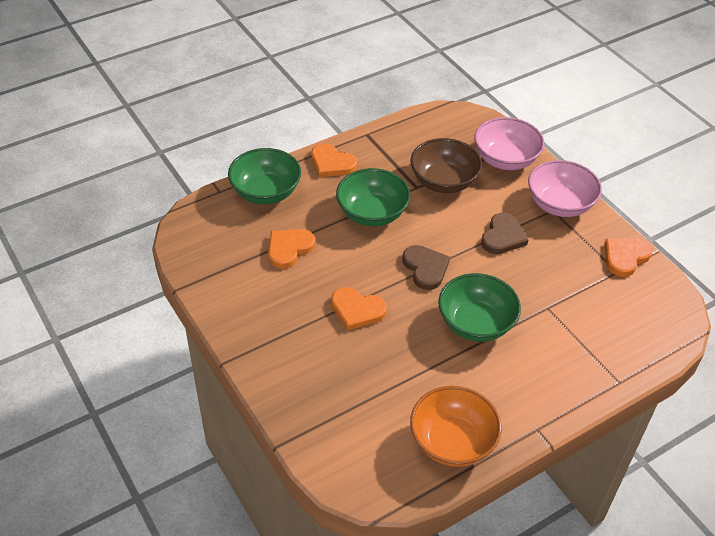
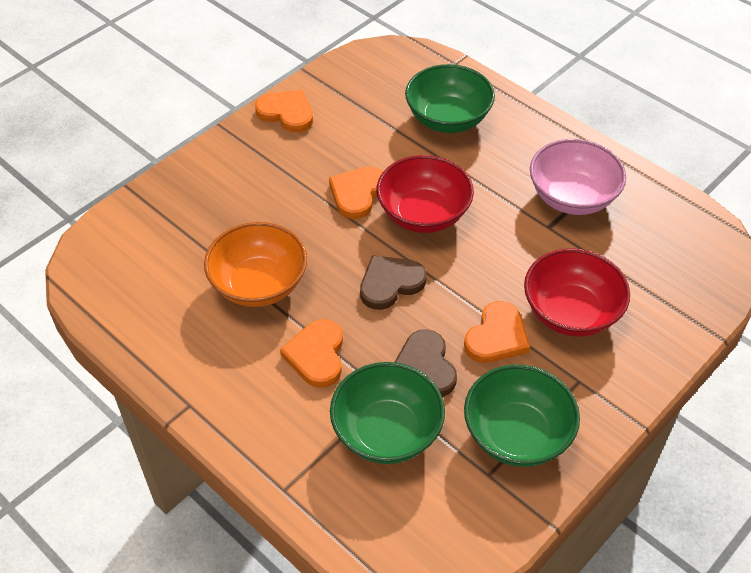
brown bowl: 1 -> 0
pink bowl: 2 -> 1
red bowl: 0 -> 2

